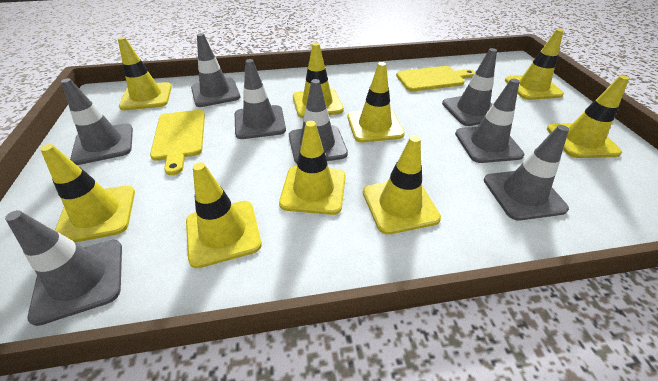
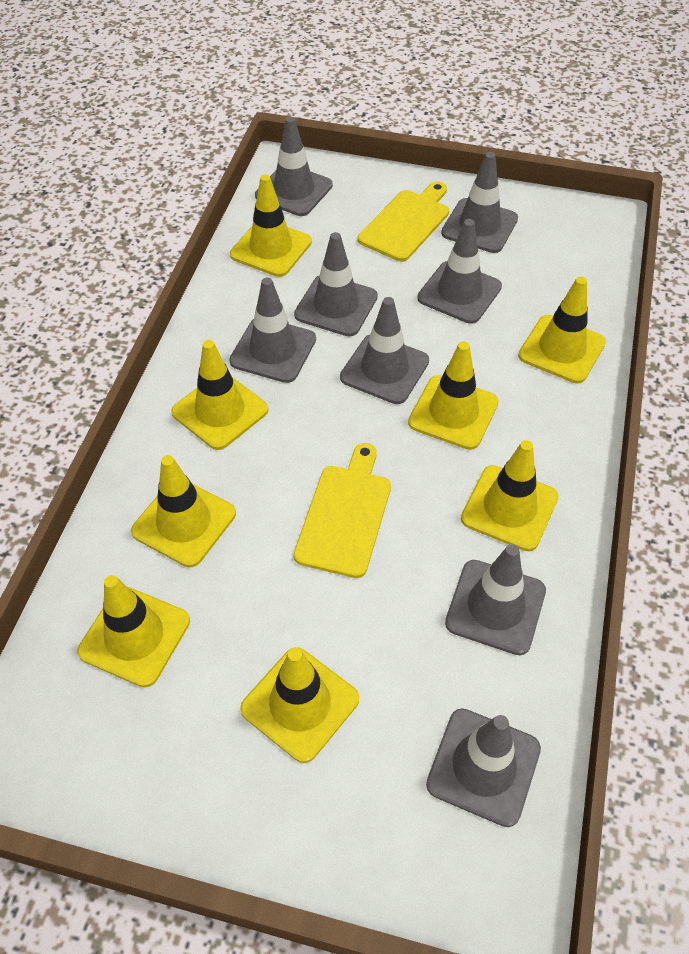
yellow traffic cone: 9 -> 8

